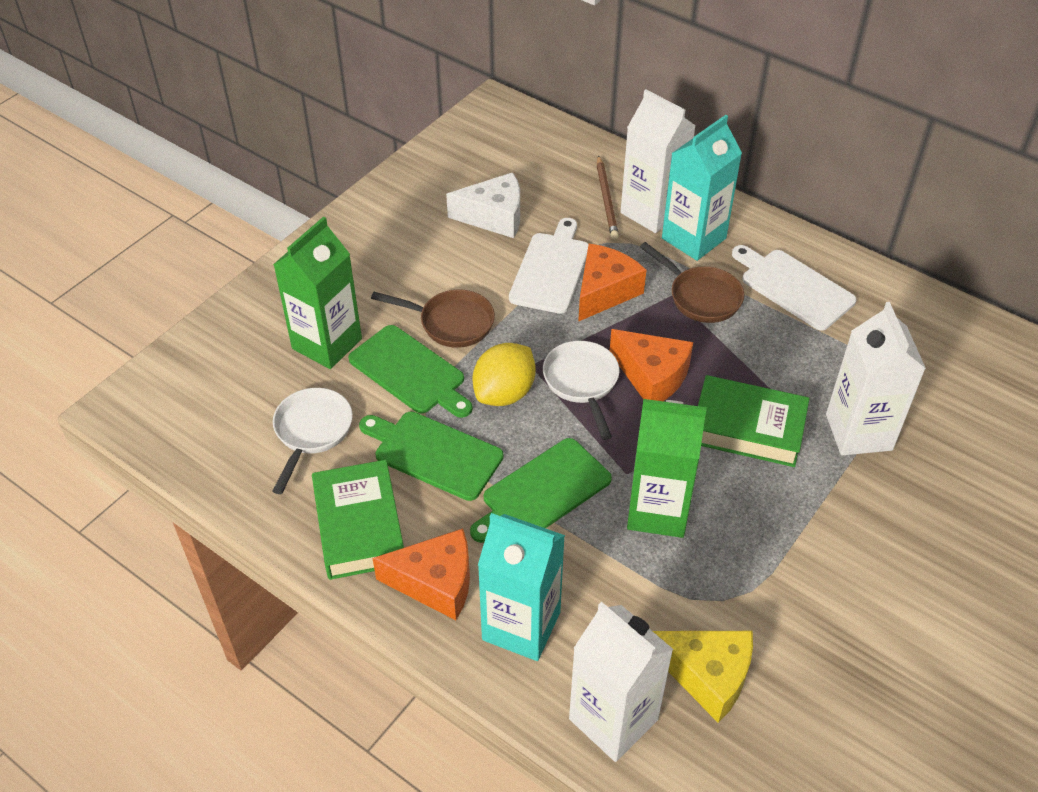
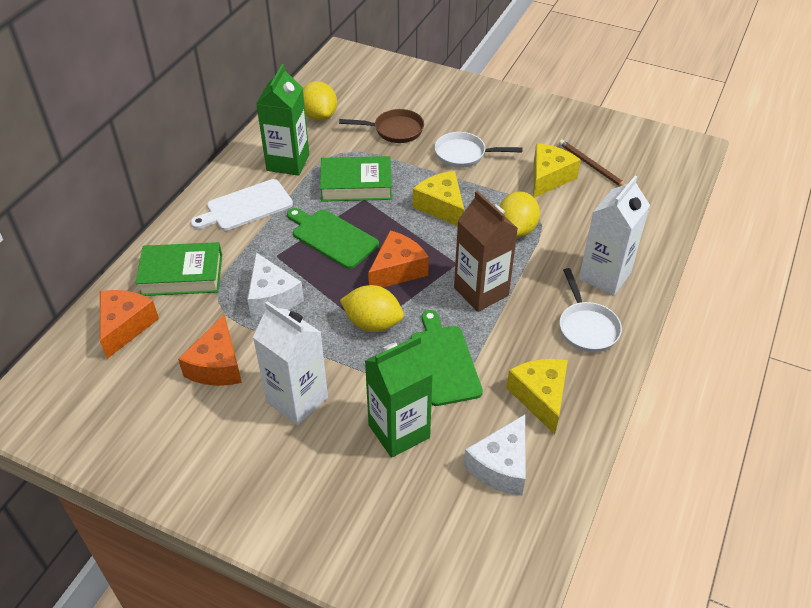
brown carton: 0 -> 1
brown pan: 2 -> 1
green cutting board: 3 -> 2
turquoise carton: 2 -> 0
white carton: 3 -> 2
white cheese: 1 -> 2
white cutting board: 2 -> 1
yellow cheese: 1 -> 3
yellow lemon: 1 -> 3

